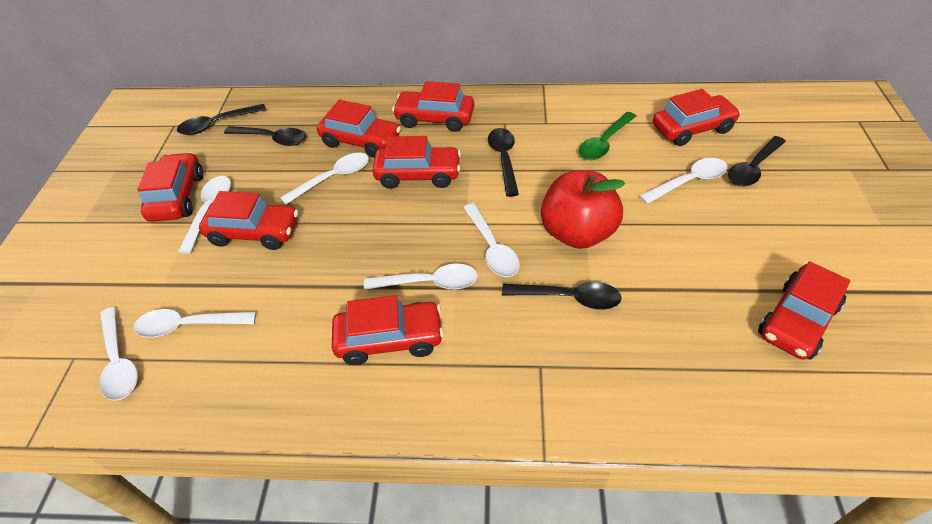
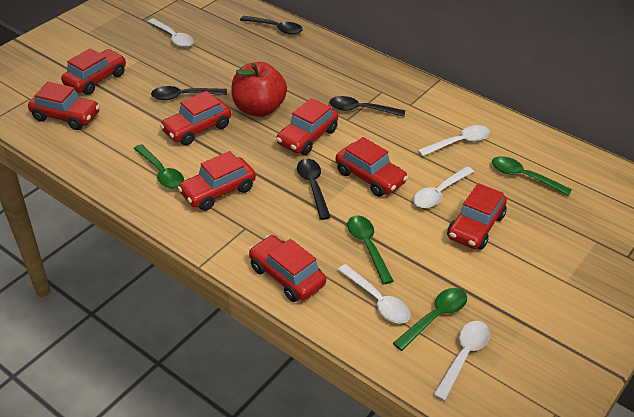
black spoon: 5 -> 4
green spoon: 1 -> 4
white spoon: 7 -> 5

